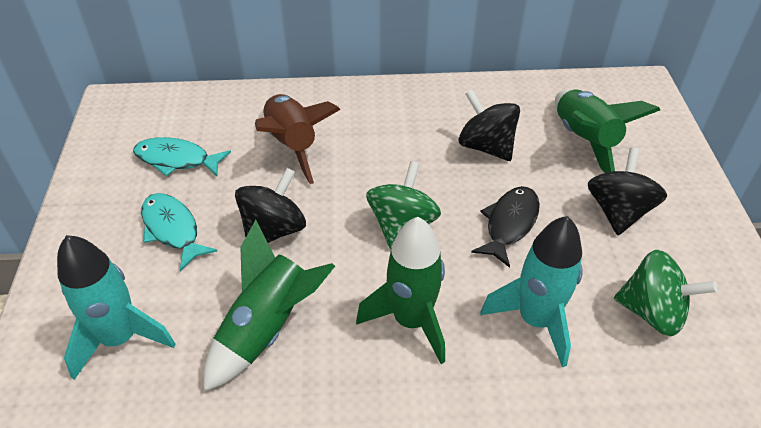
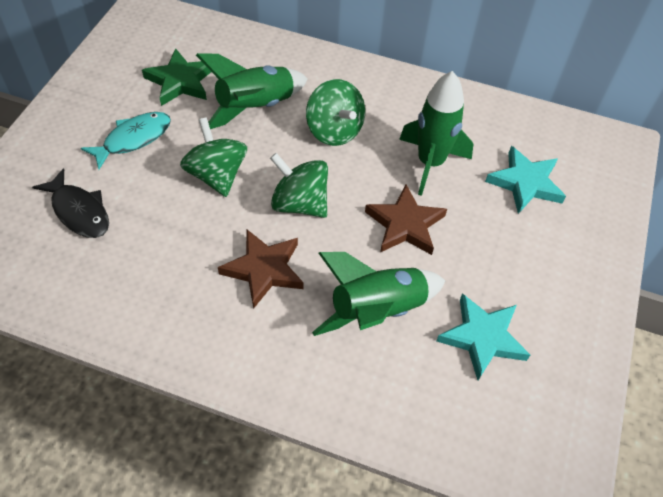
black spinning top: 3 -> 0
brown rocket: 1 -> 0
brown star: 0 -> 2
green spinning top: 2 -> 3
green star: 0 -> 1
turquoise fish: 2 -> 1
turquoise rocket: 2 -> 0
turquoise star: 0 -> 2

